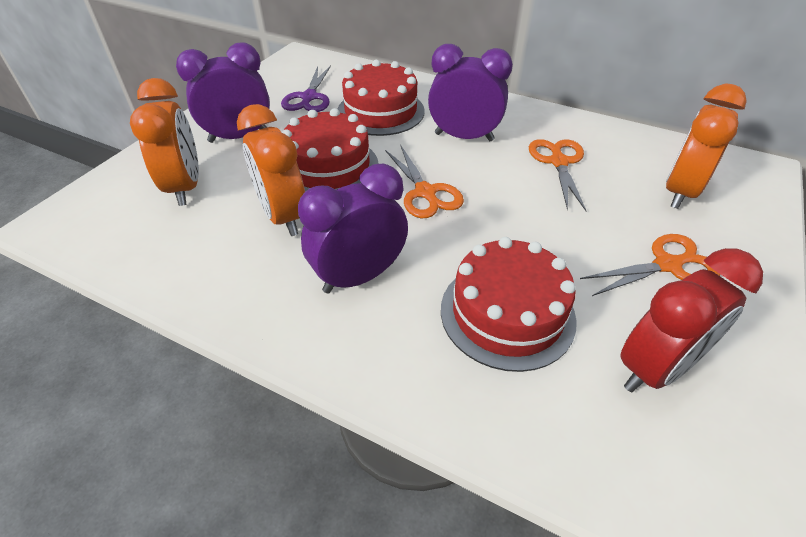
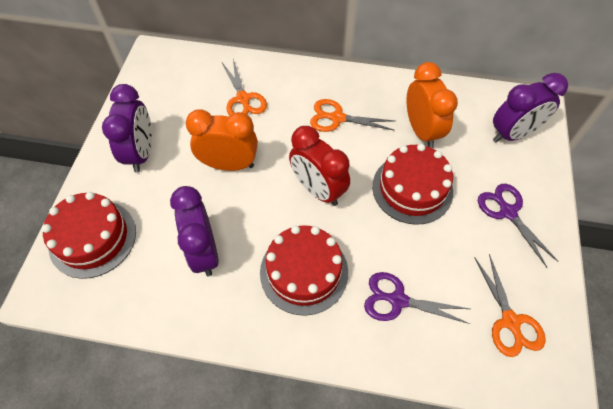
orange clock: 3 -> 2
purple scissors: 1 -> 2

